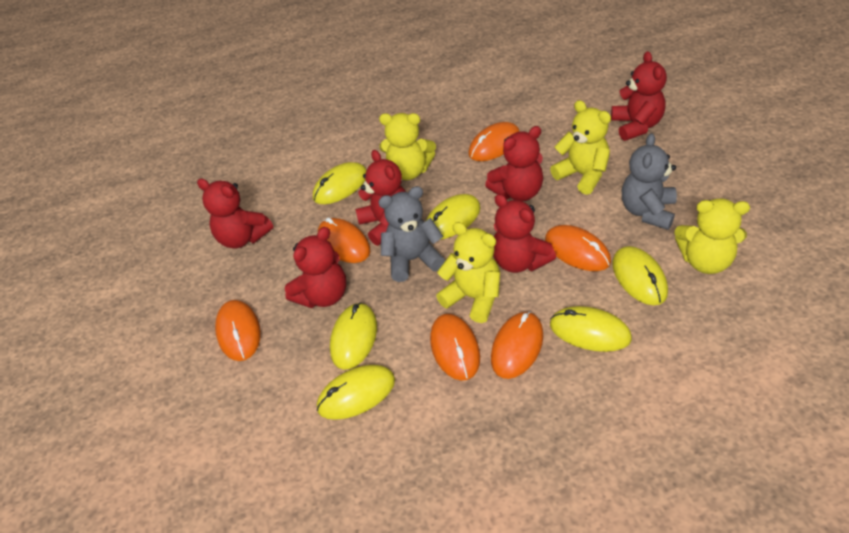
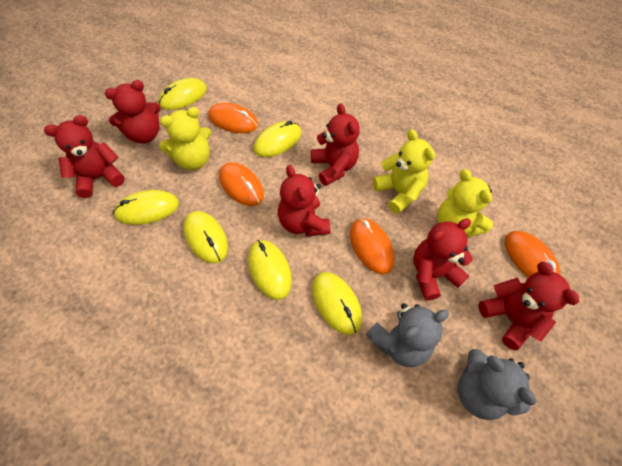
orange mouse: 6 -> 4
yellow teddy bear: 4 -> 3

